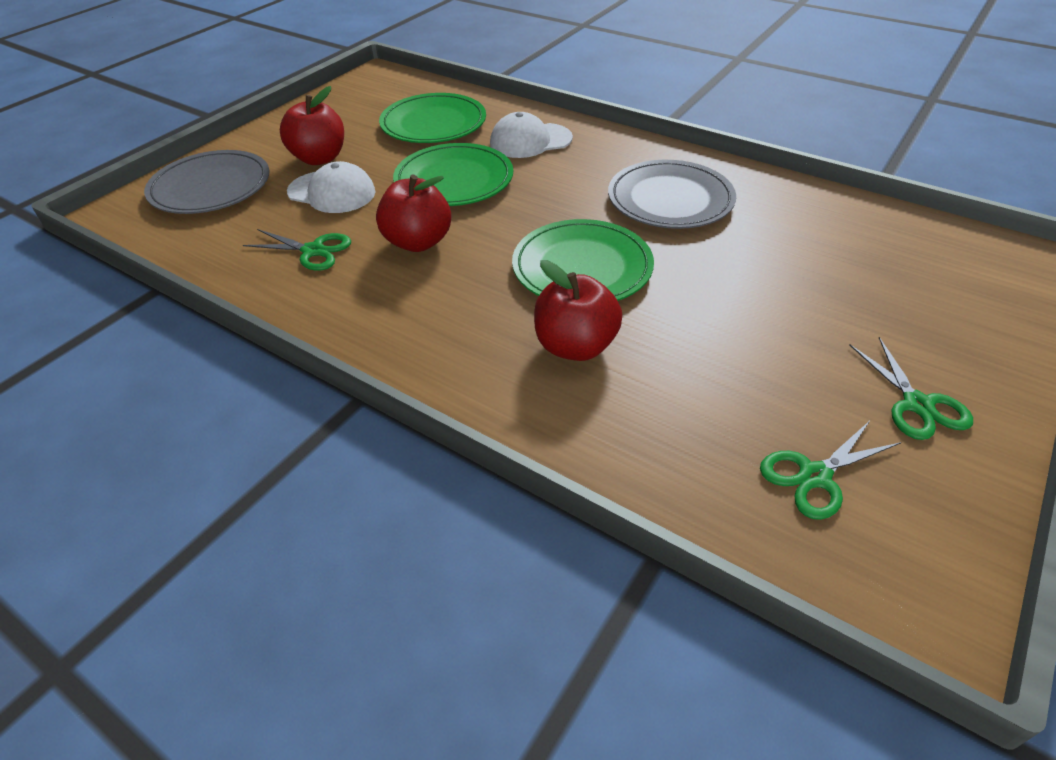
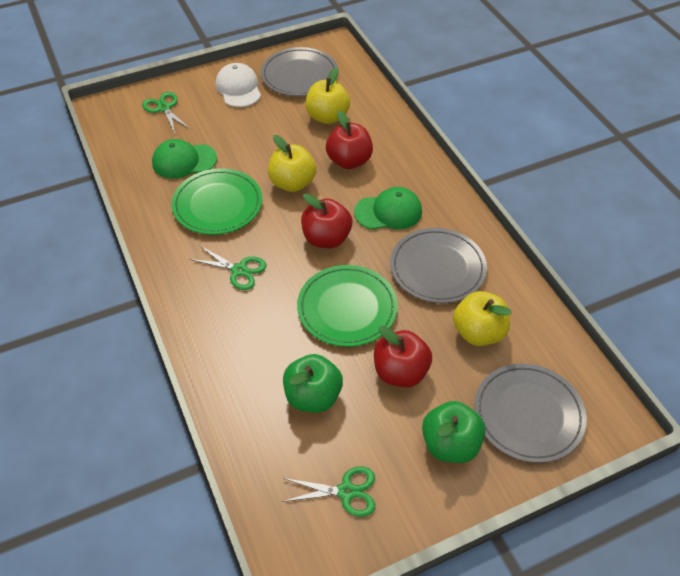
green apple: 0 -> 2
green cap: 0 -> 2
green plate: 3 -> 2
grey plate: 2 -> 3
white cap: 2 -> 1
yellow apple: 0 -> 3

